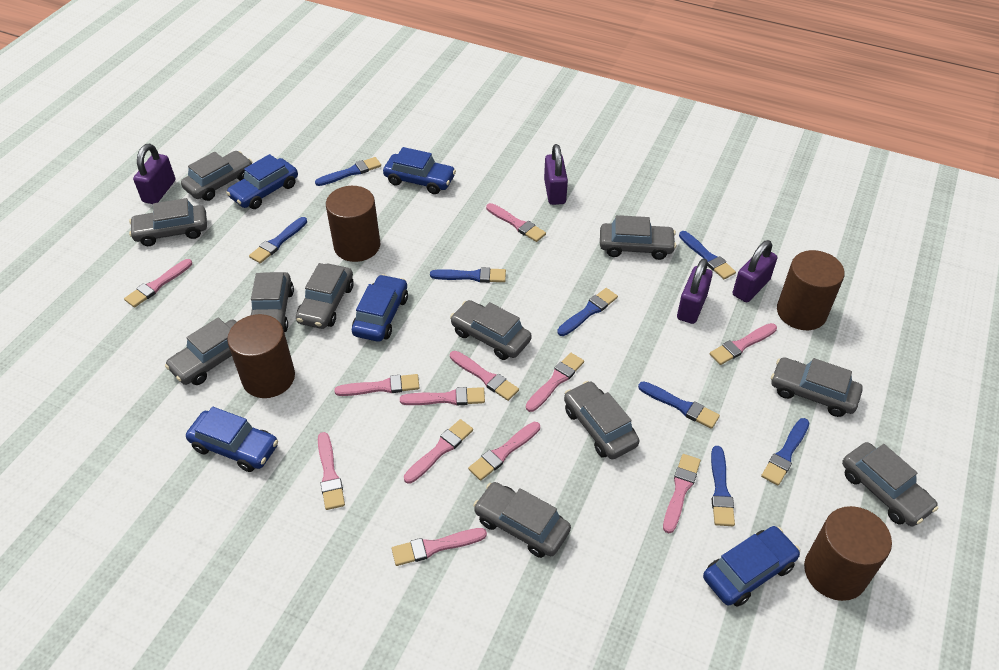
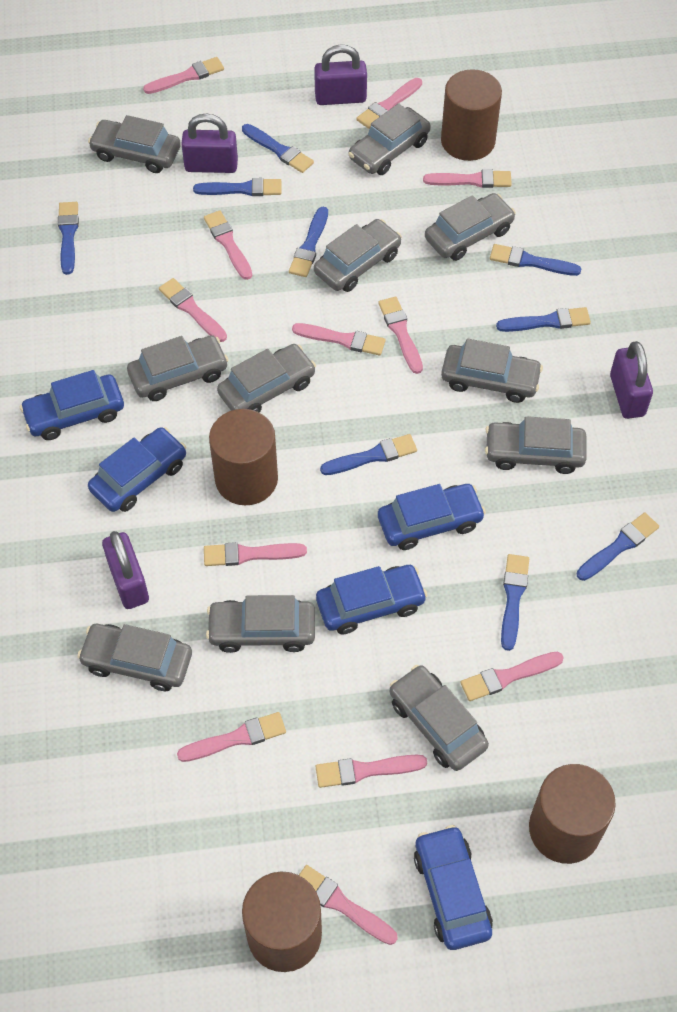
blue brush: 8 -> 9

